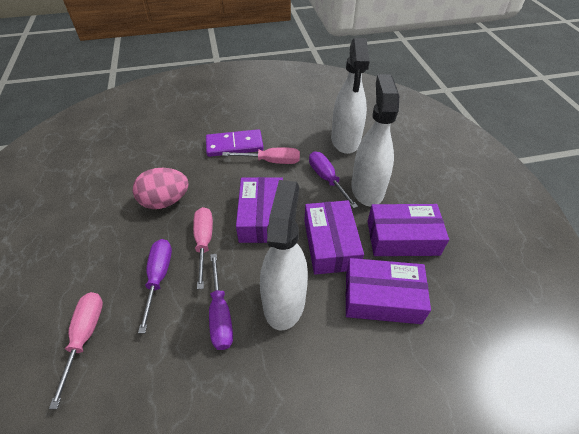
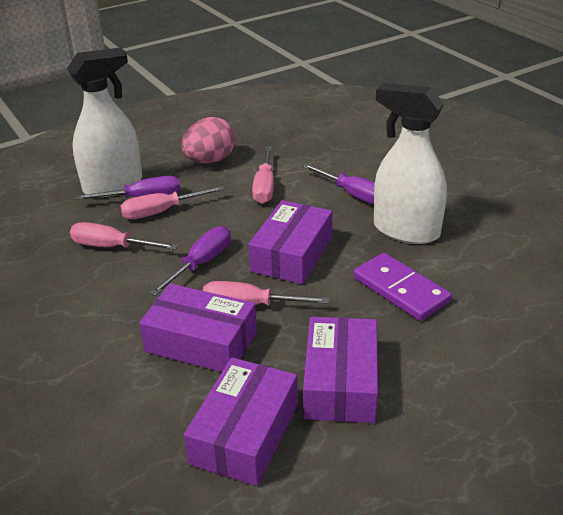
pink screwdriver: 3 -> 4
white spray bottle: 3 -> 2

